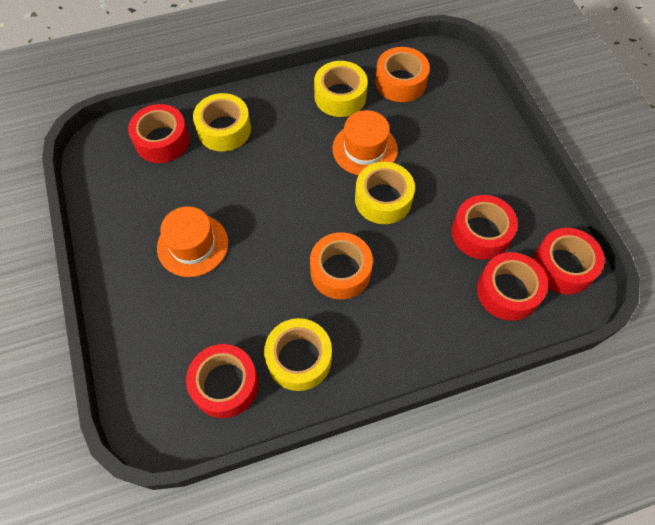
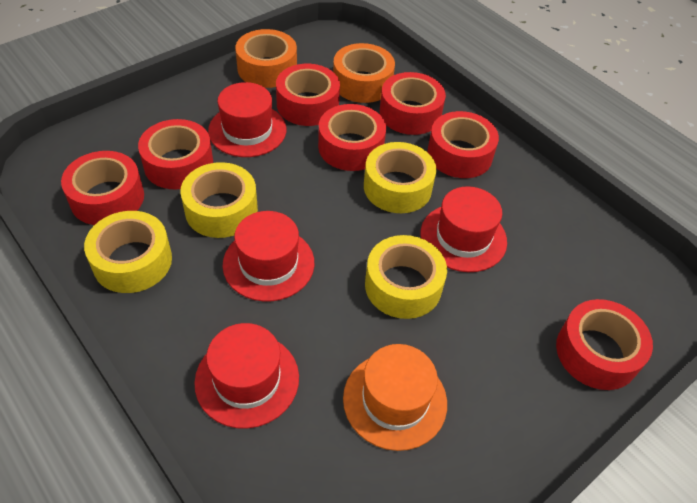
orange hat: 2 -> 1
red hat: 0 -> 4
red tape: 5 -> 7

